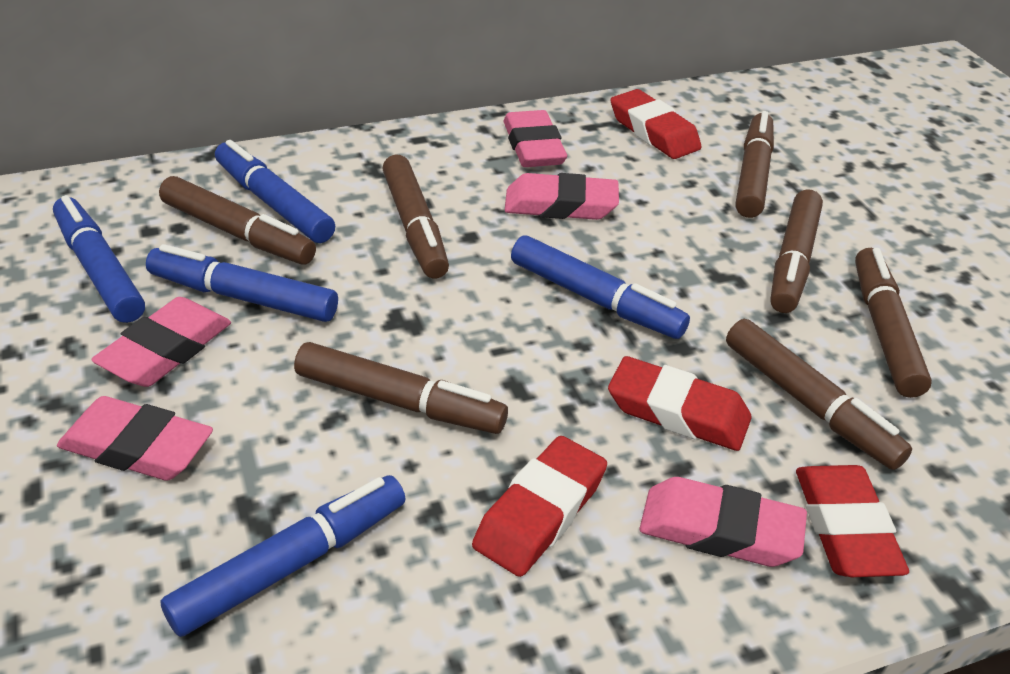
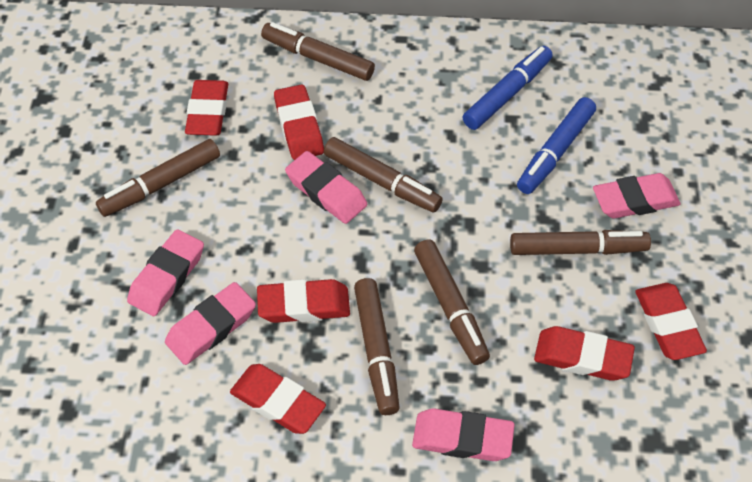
blue marker: 5 -> 2
brown marker: 7 -> 6
red eraser: 4 -> 6

